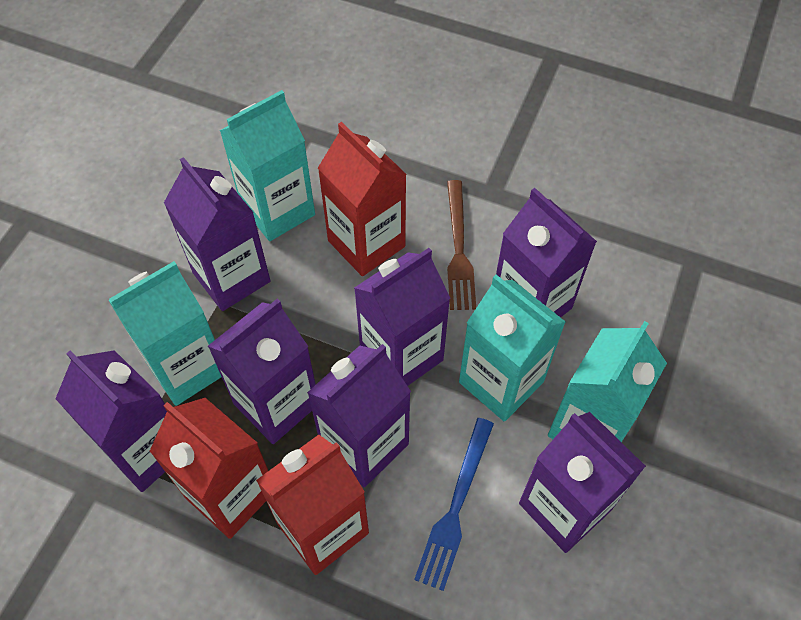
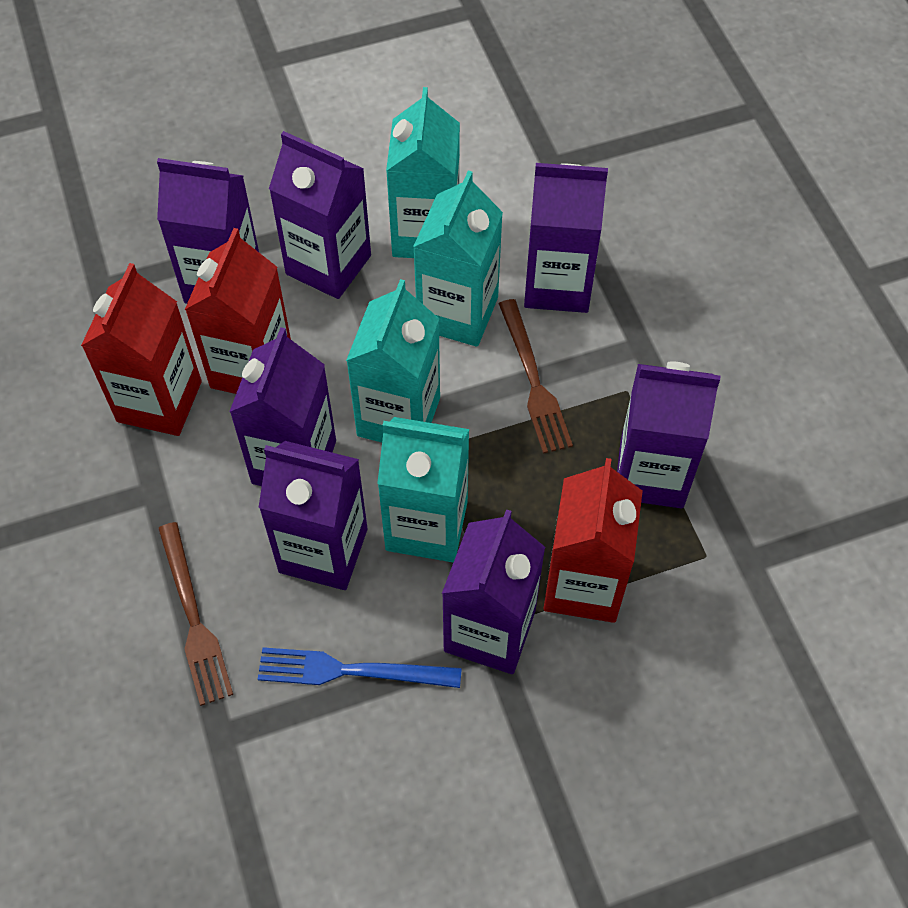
brown fork: 1 -> 2

